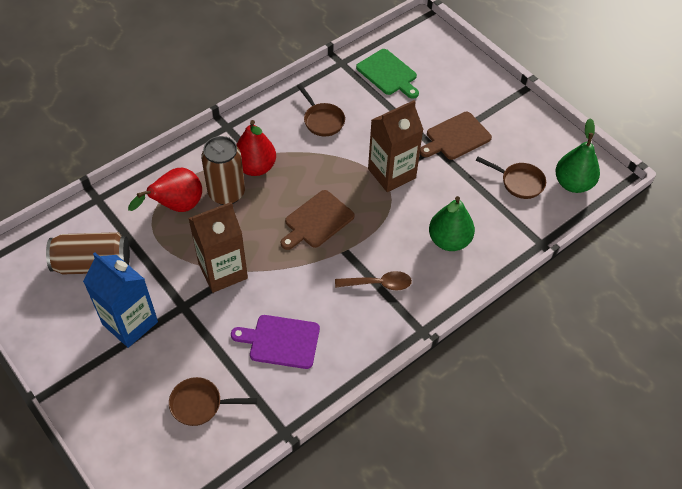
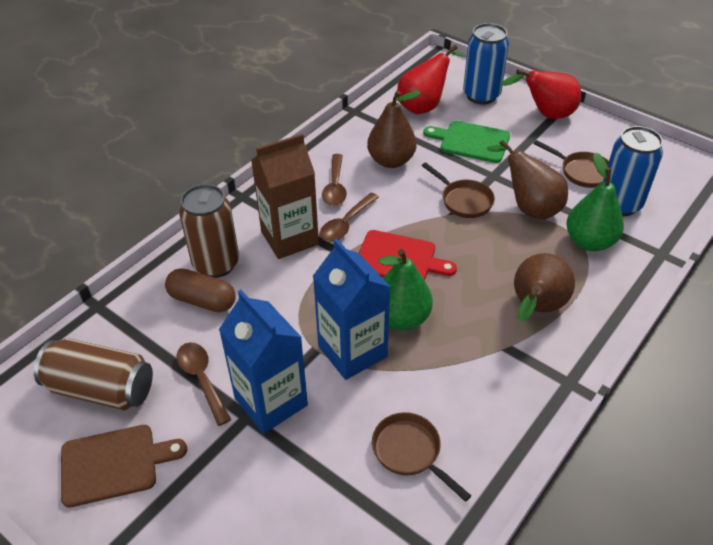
blue can: 0 -> 2
blue carton: 1 -> 2
brown capsule: 0 -> 1
brown carton: 2 -> 1
brown cutting board: 2 -> 1
brown pear: 0 -> 3
brown spoon: 1 -> 3
purple cutting board: 1 -> 0
red cutting board: 0 -> 1

